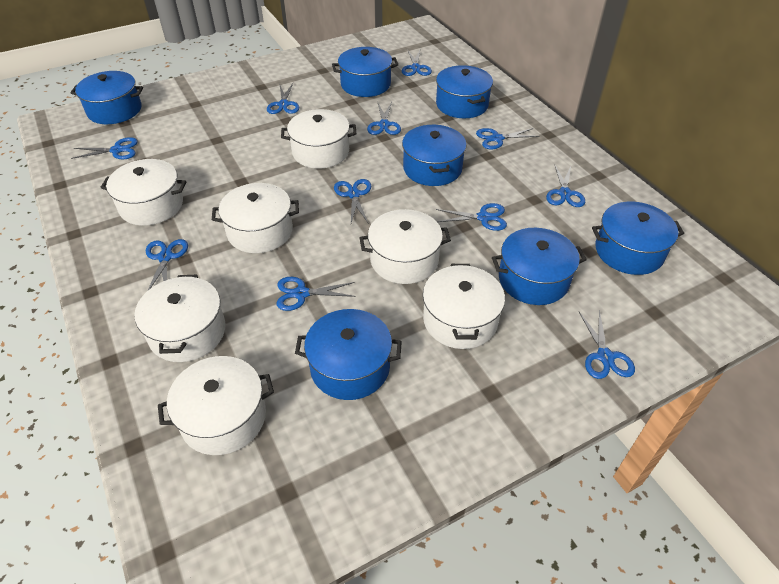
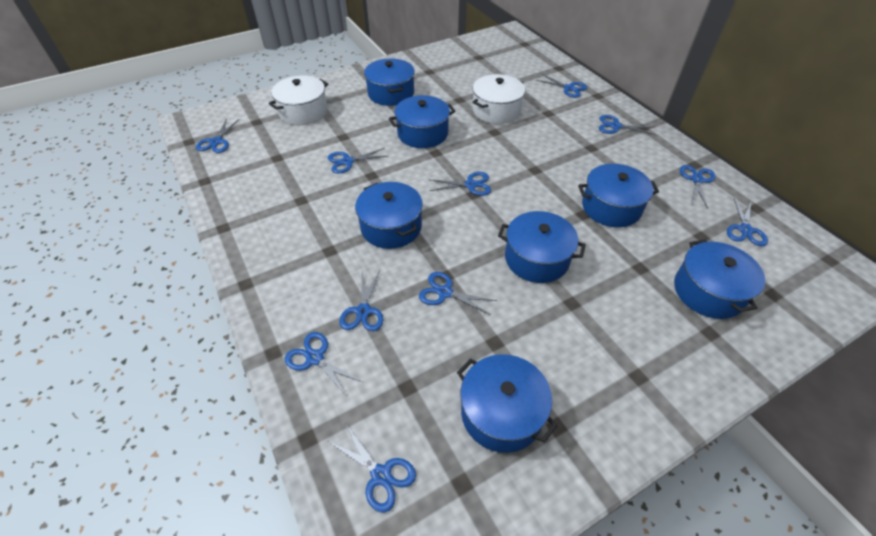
white pot: 7 -> 2

